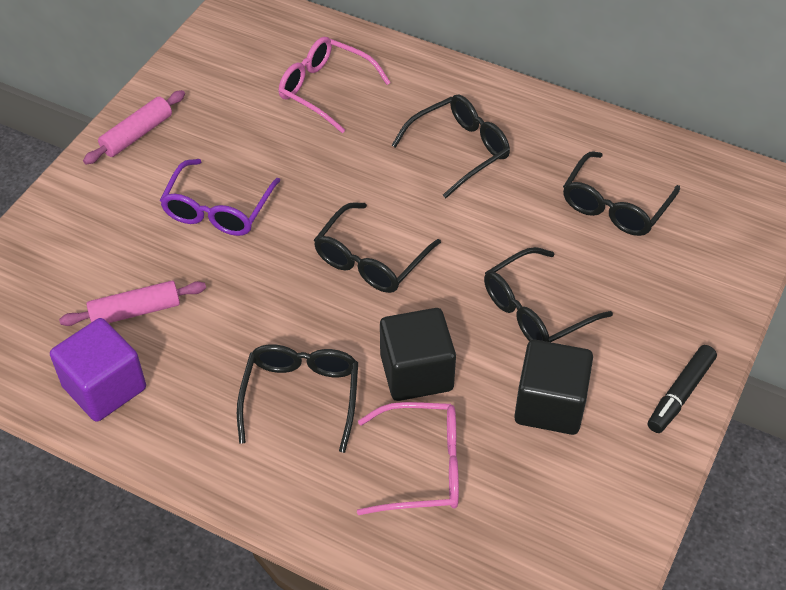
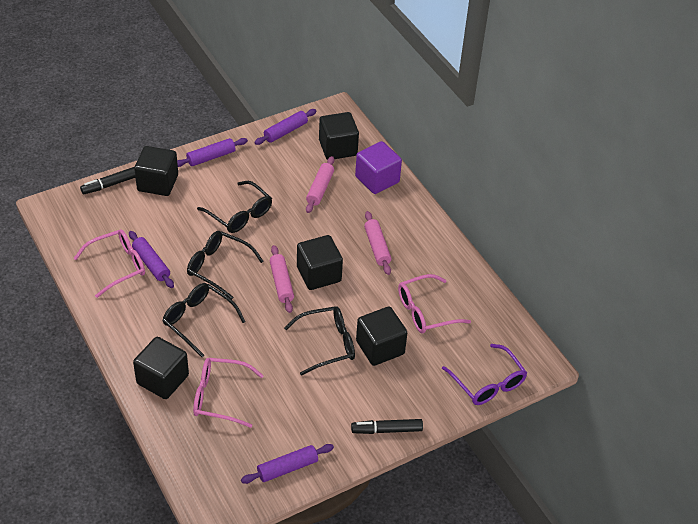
black cube: 2 -> 5
black glasses: 5 -> 4
black marker: 1 -> 2
pink glasses: 2 -> 3
pink rolling pin: 2 -> 3
purple rolling pin: 0 -> 4

